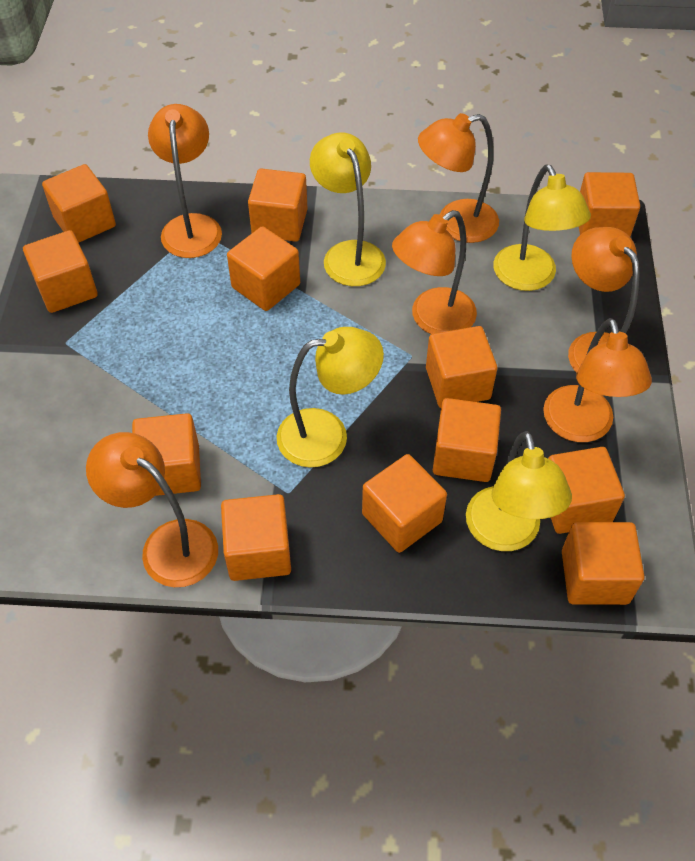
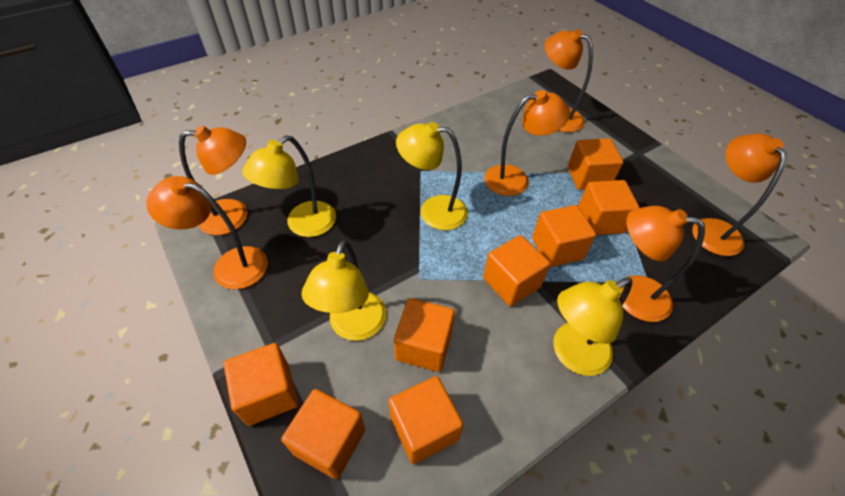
orange cube: 12 -> 8

